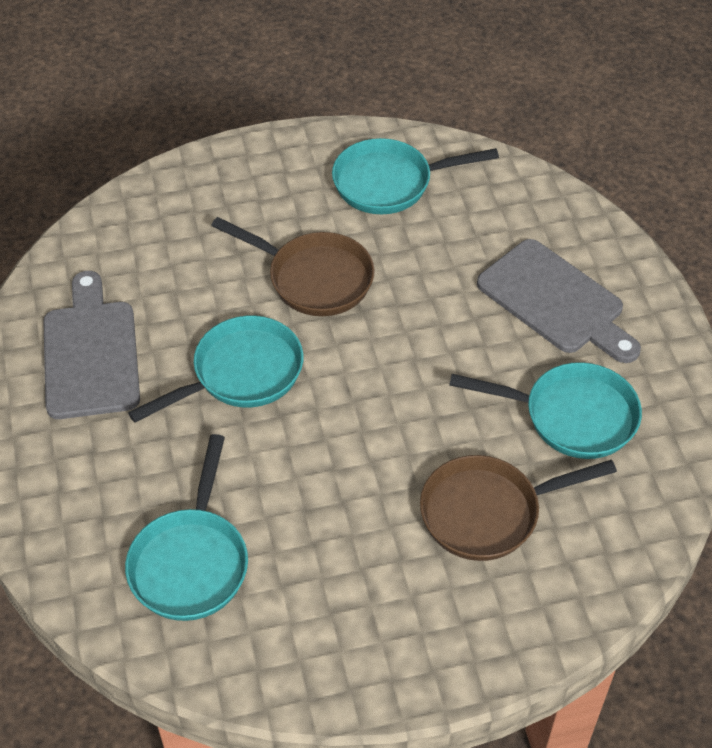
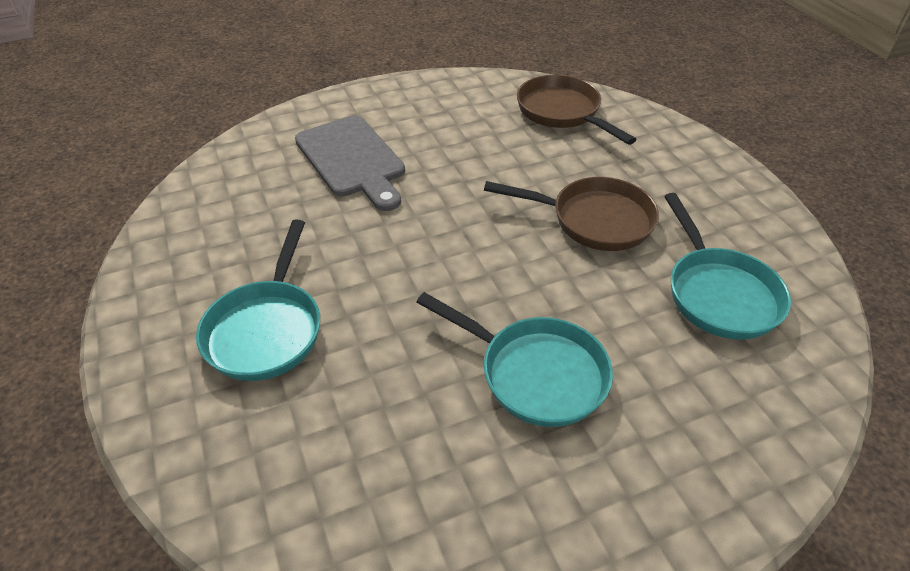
grey cutting board: 2 -> 1
turquoise pan: 4 -> 3

